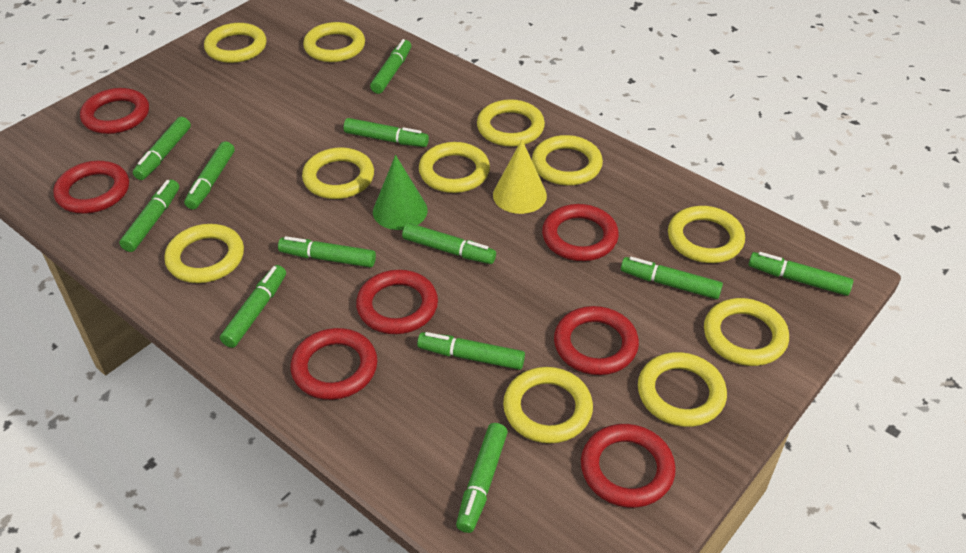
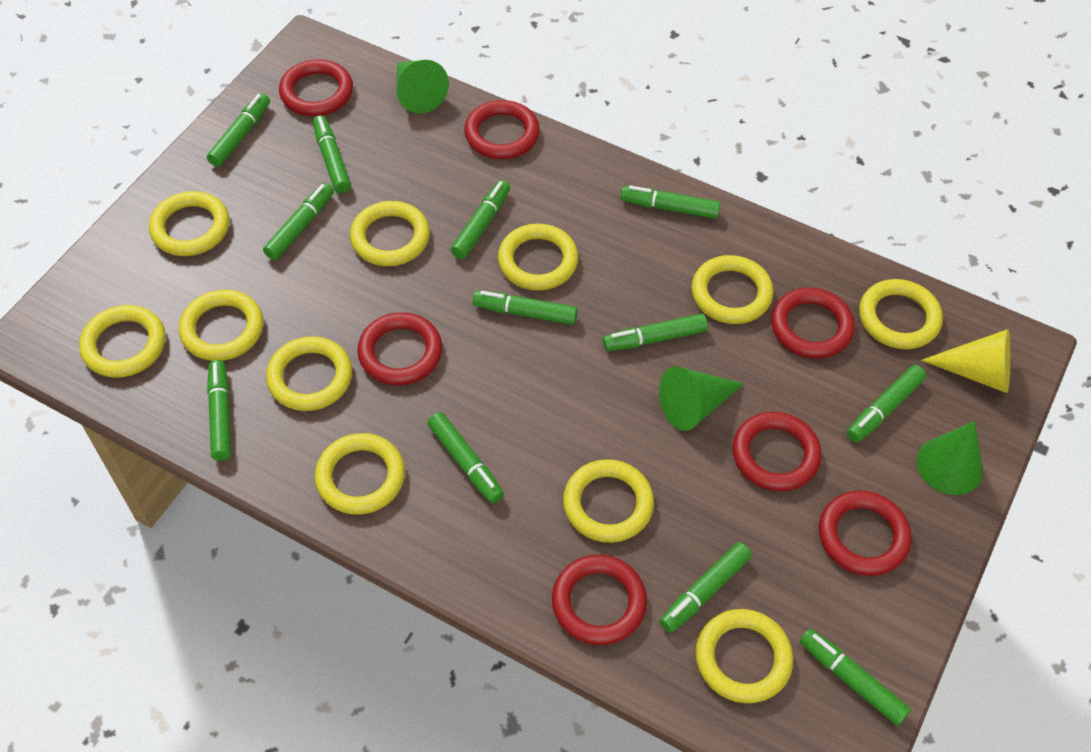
green cone: 1 -> 3

